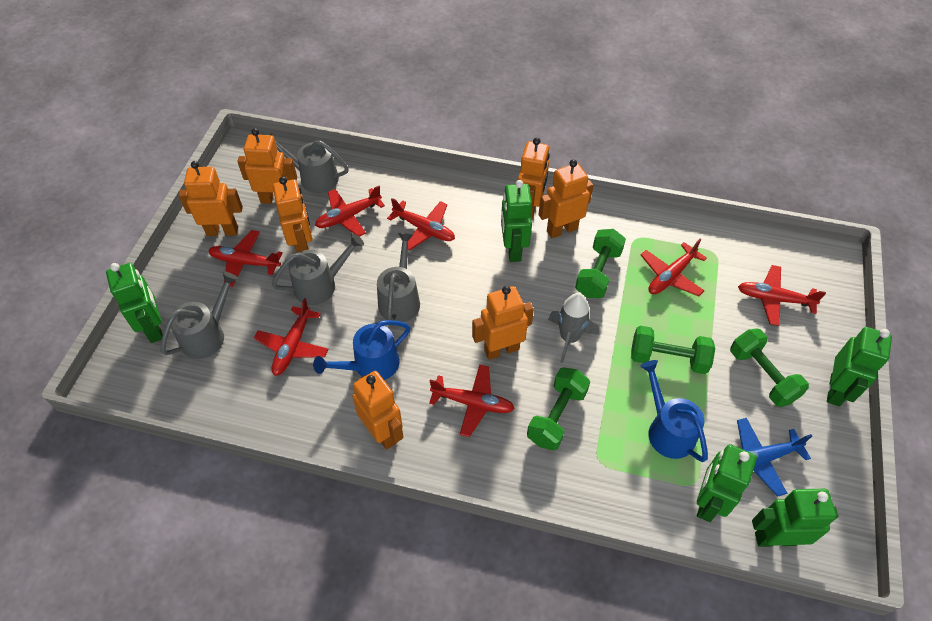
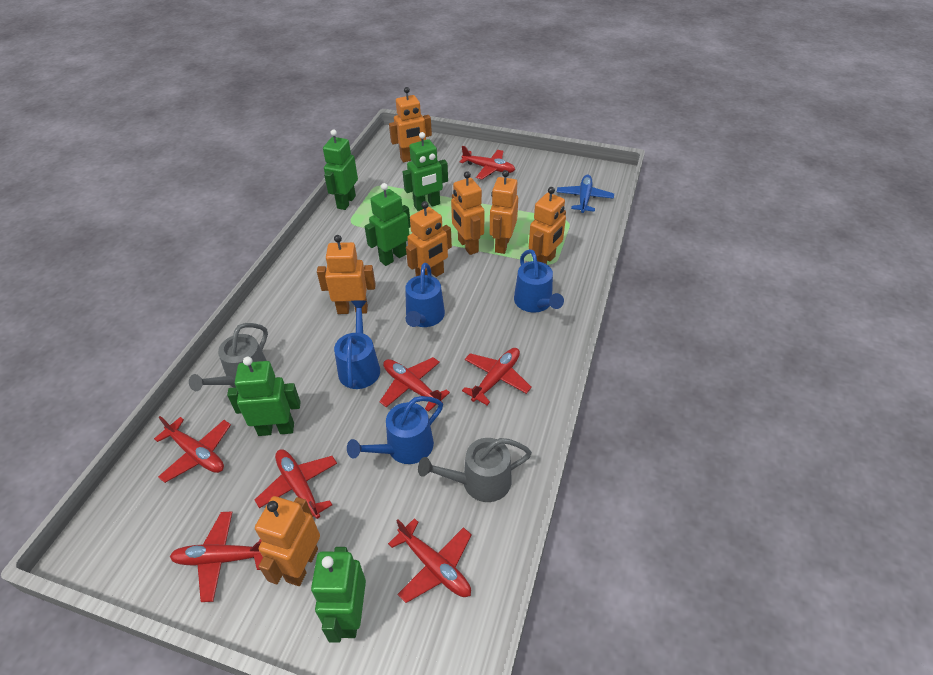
blue watering can: 2 -> 4
green dumbbell: 4 -> 0
grey rocket: 1 -> 0
grey watering can: 4 -> 2

